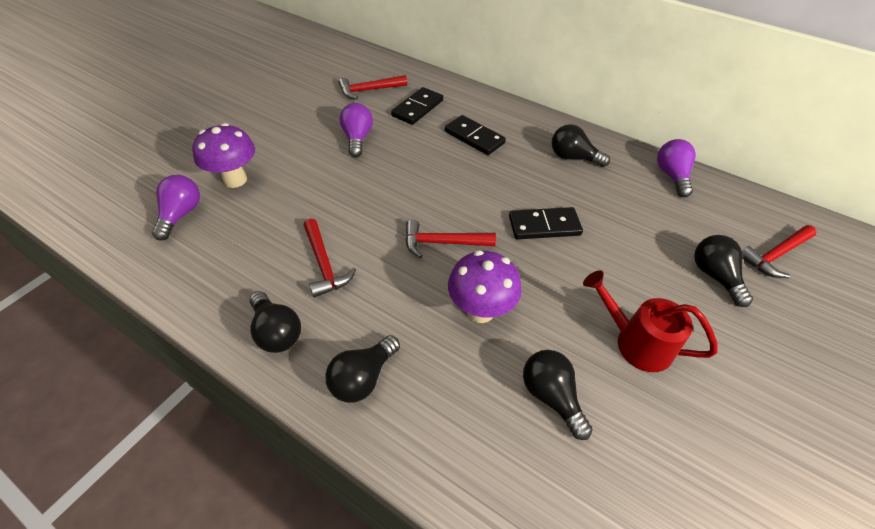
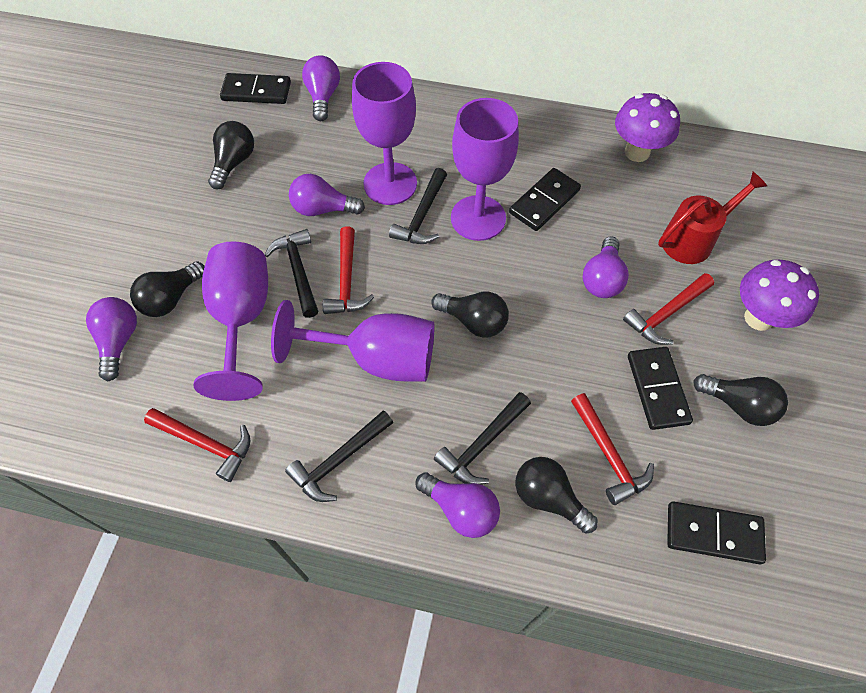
black domino: 3 -> 4
black hammer: 0 -> 4
purple goblet: 0 -> 4
purple light bulb: 3 -> 5

